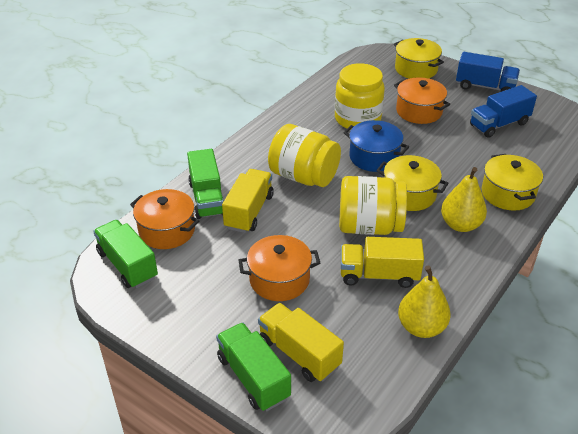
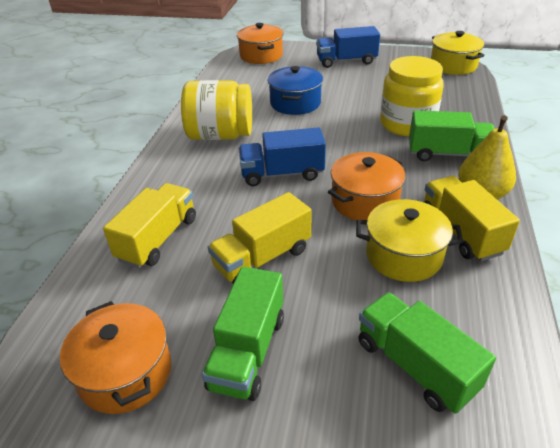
yellow jar: 3 -> 2
yellow pear: 2 -> 1
yellow pot: 3 -> 2

